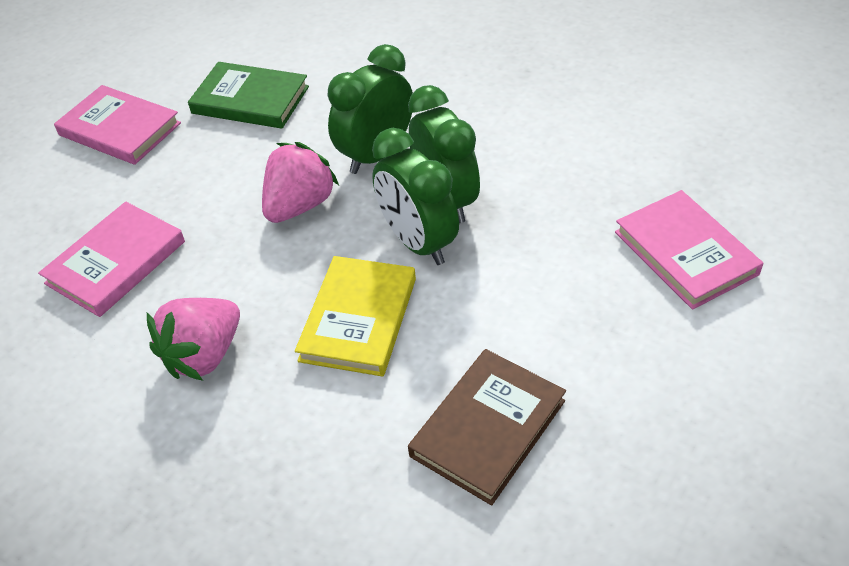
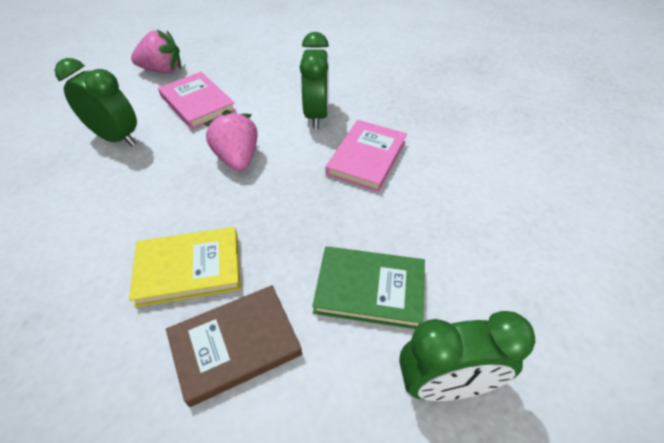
pink book: 3 -> 2

